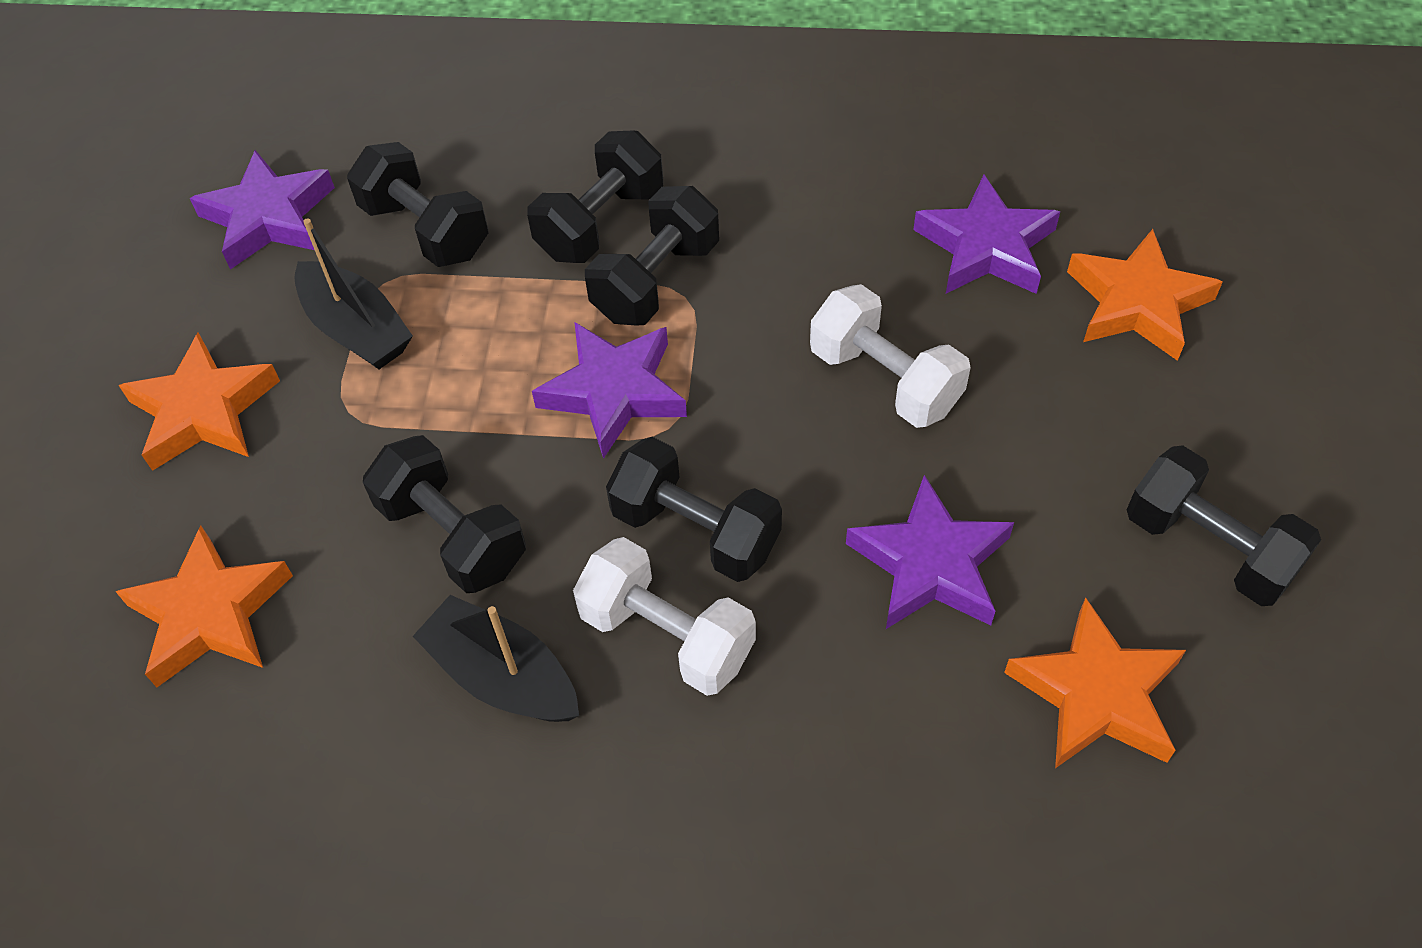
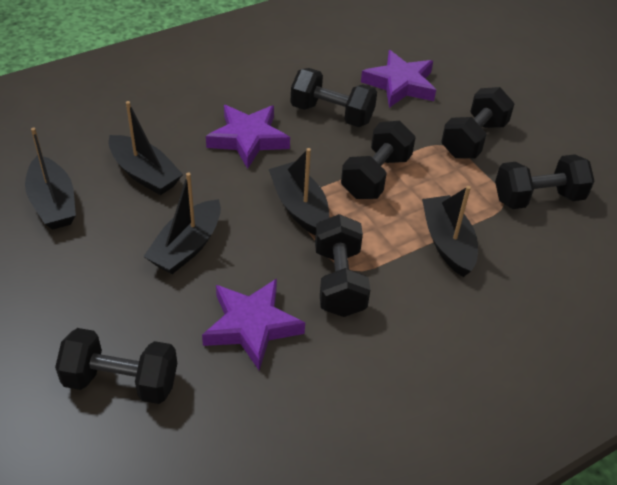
black boat: 2 -> 5
orange star: 4 -> 0
purple star: 4 -> 3
white dumbbell: 2 -> 0

